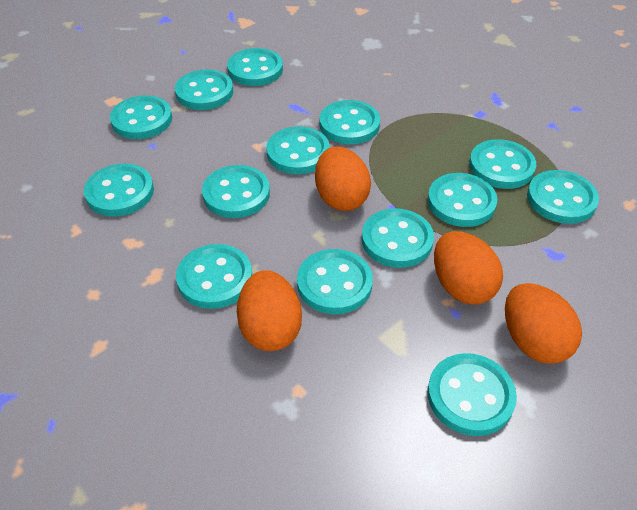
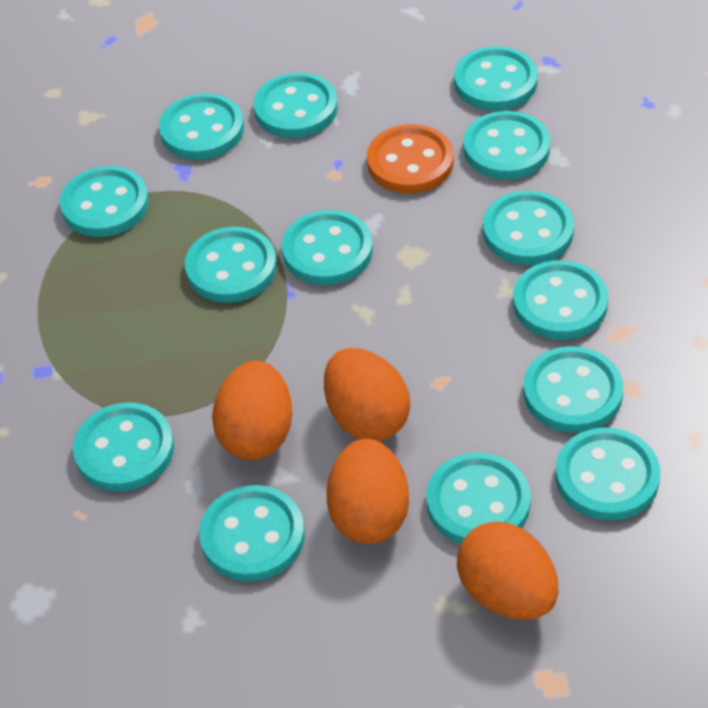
orange button: 0 -> 1

